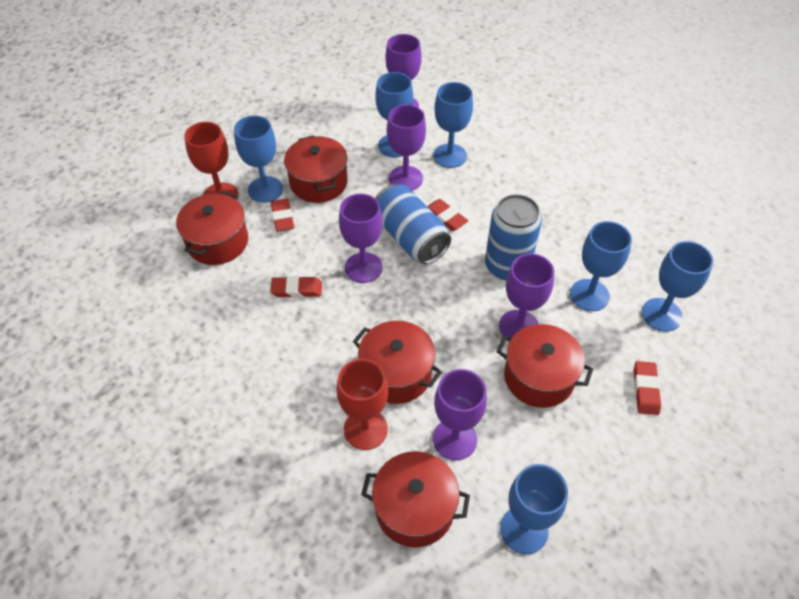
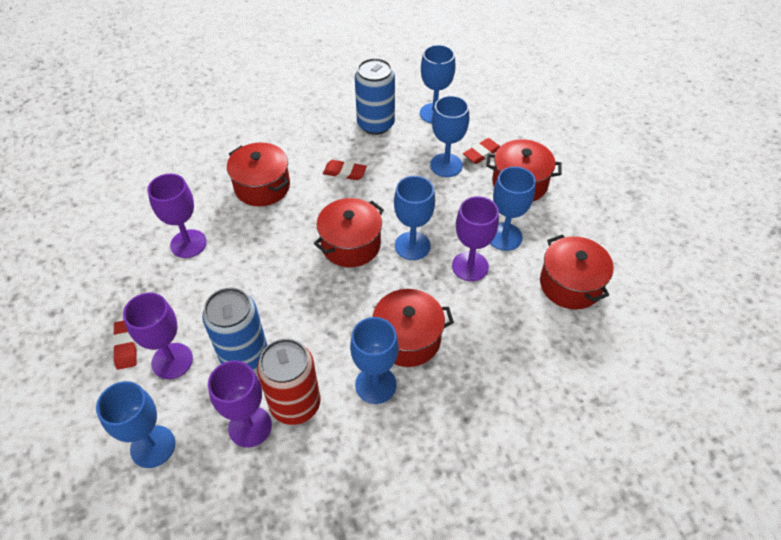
purple goblet: 5 -> 4
red can: 0 -> 1
red eraser: 4 -> 3
red goblet: 2 -> 0

